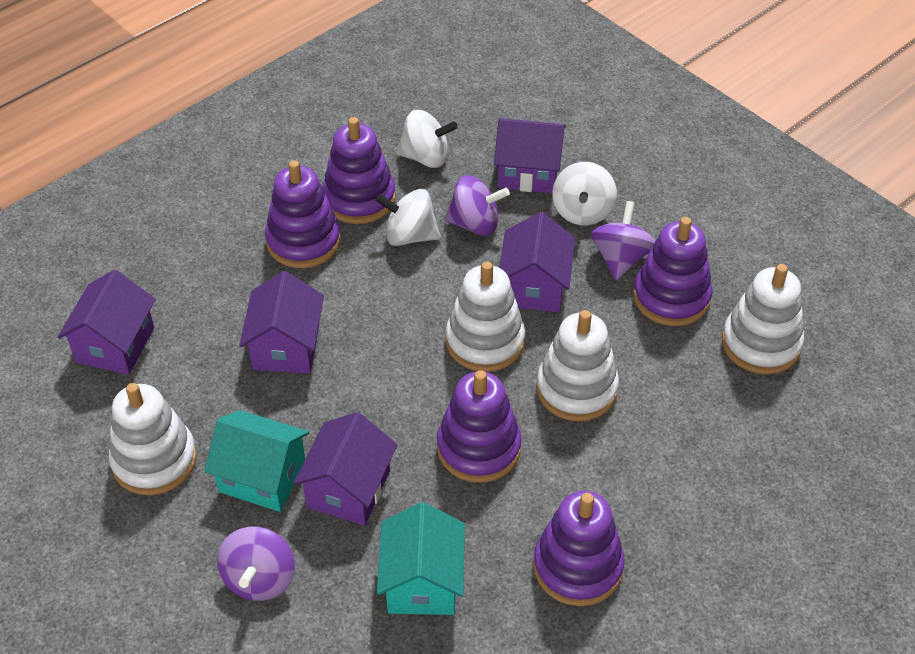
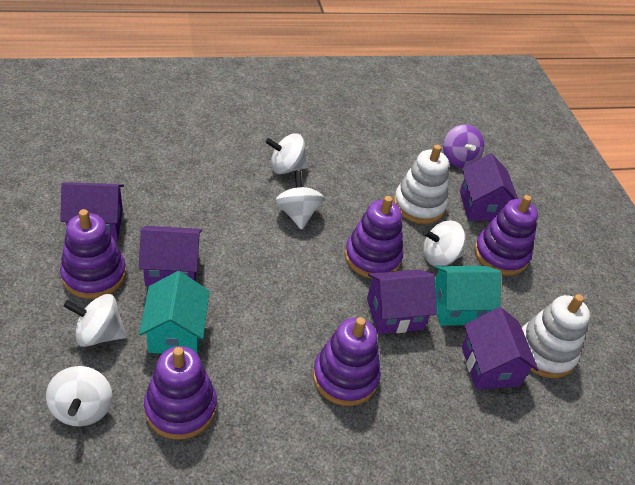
purple spinning top: 3 -> 1
white spinning top: 3 -> 5
white stacking toy: 4 -> 2

